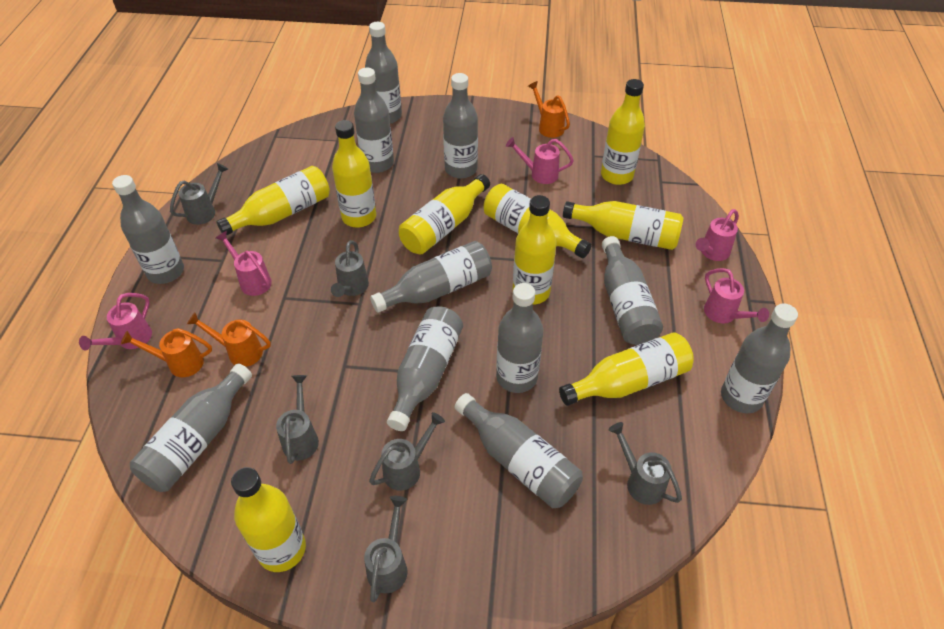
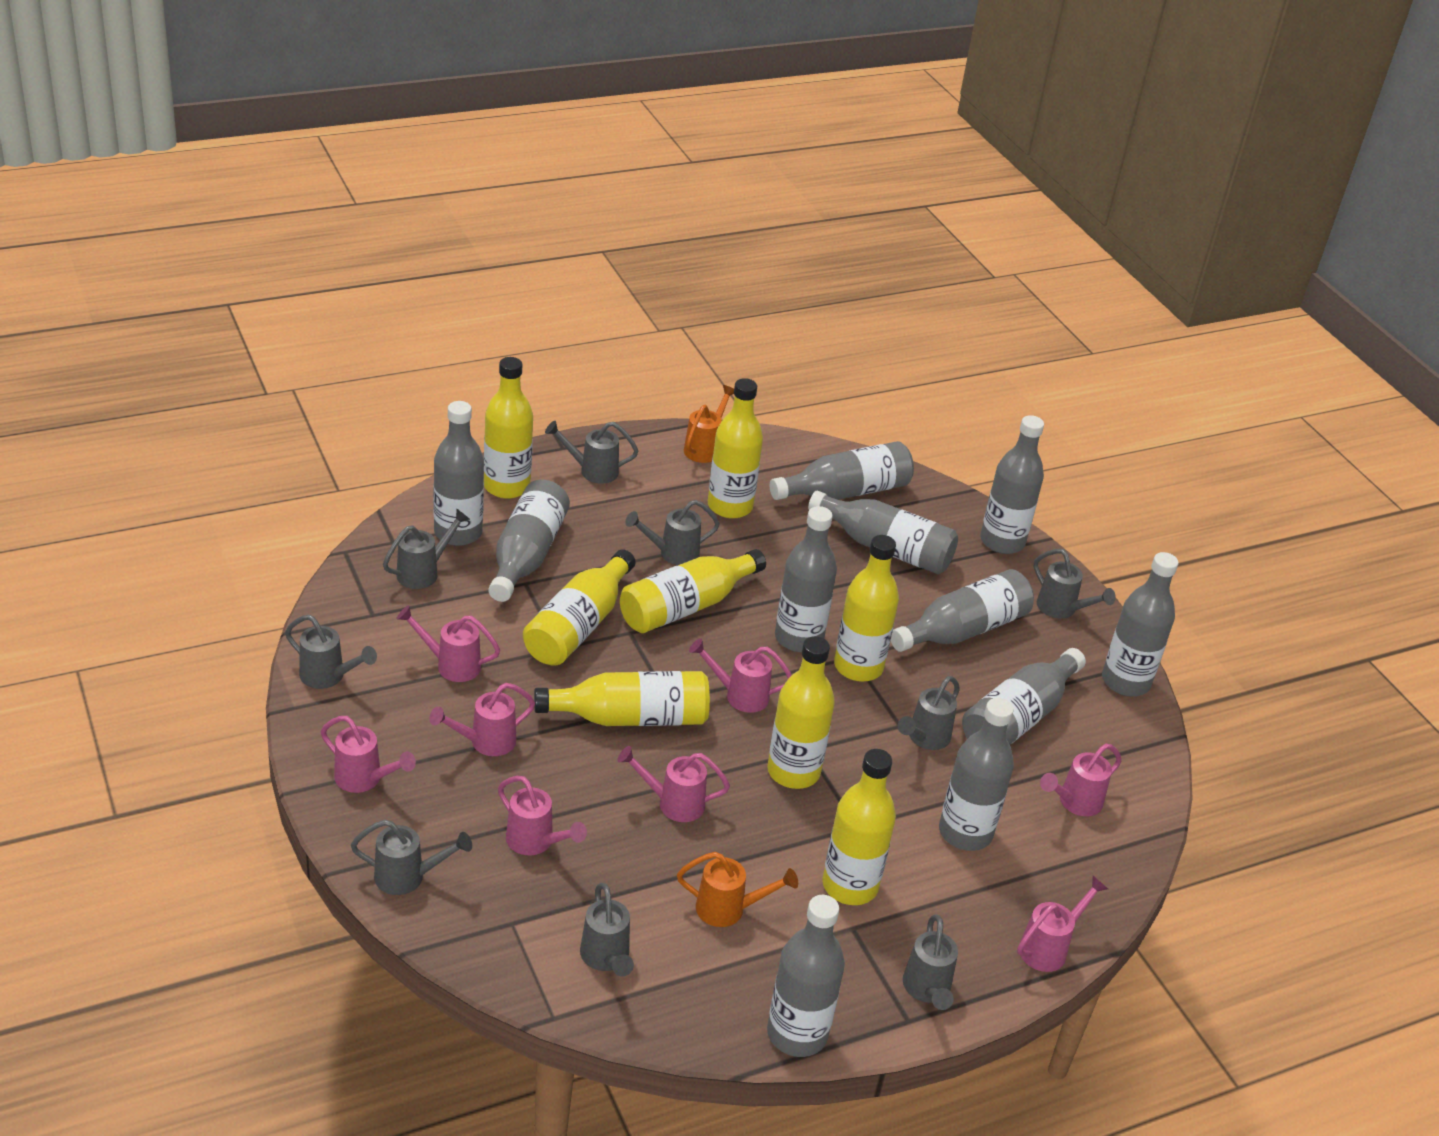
grey watering can: 6 -> 9
orange watering can: 3 -> 2
pink watering can: 5 -> 8
yellow bottle: 9 -> 8

